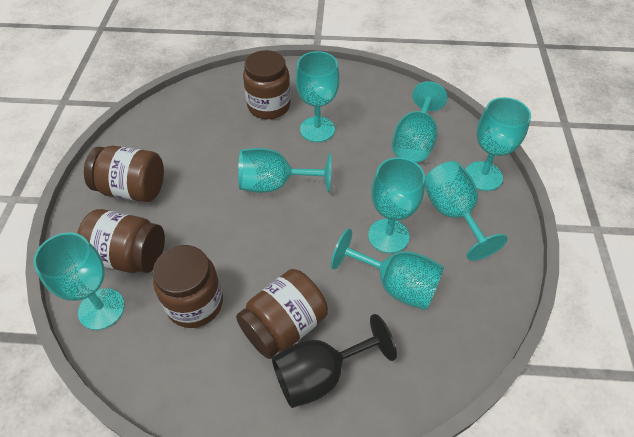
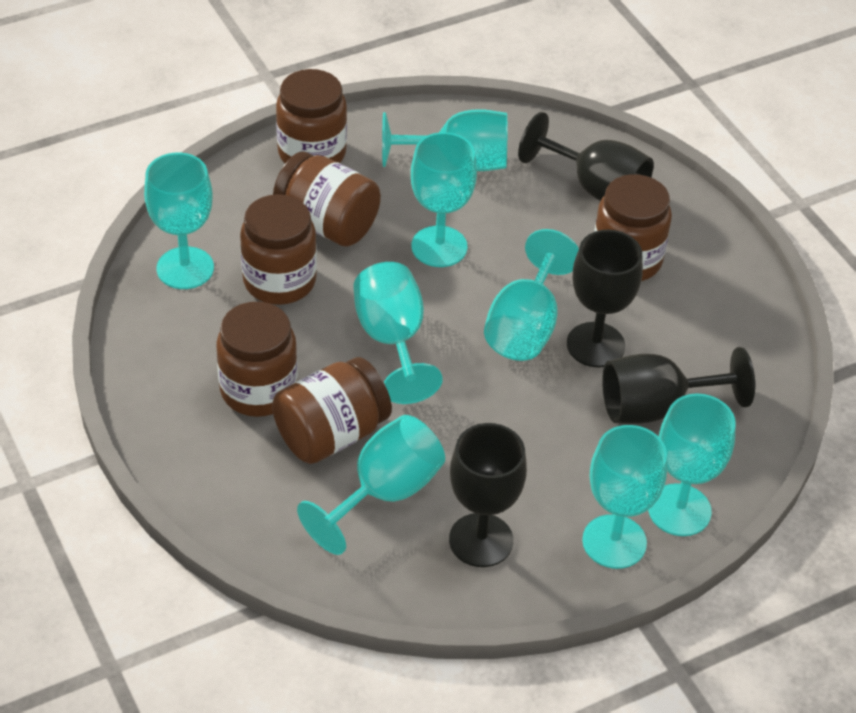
black goblet: 1 -> 4
brown jar: 5 -> 6

